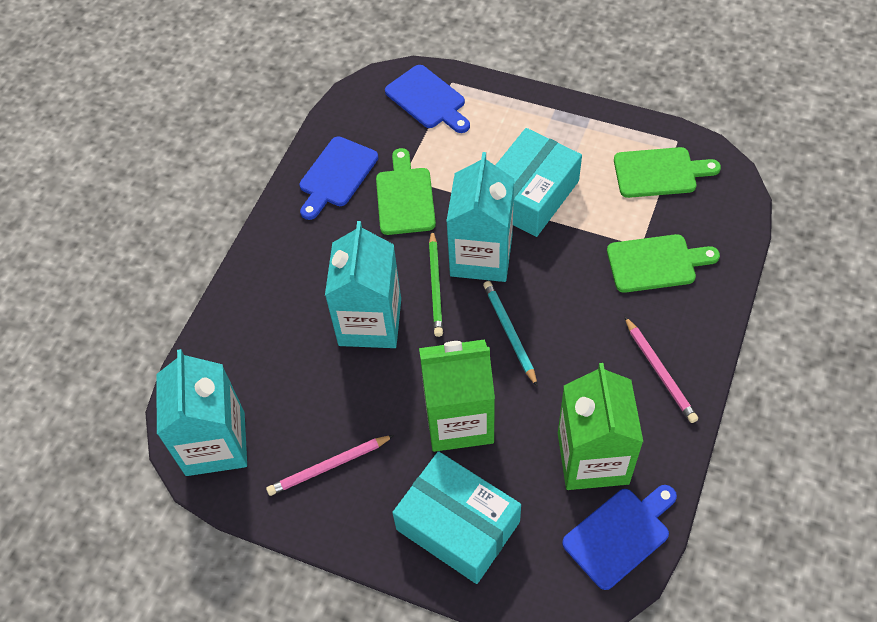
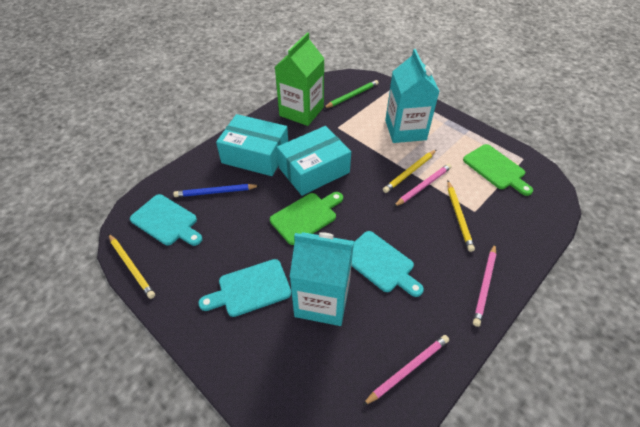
blue cutting board: 3 -> 0
blue pencil: 0 -> 1
green carton: 2 -> 1
green cutting board: 3 -> 2
pink pencil: 2 -> 3
turquoise carton: 3 -> 2
turquoise cutting board: 0 -> 3
turquoise pencil: 1 -> 0
yellow pencil: 0 -> 3

